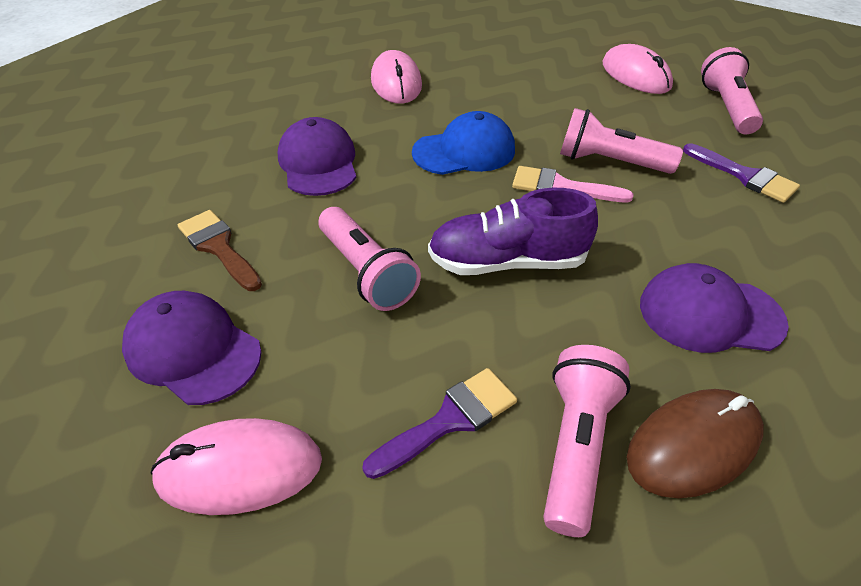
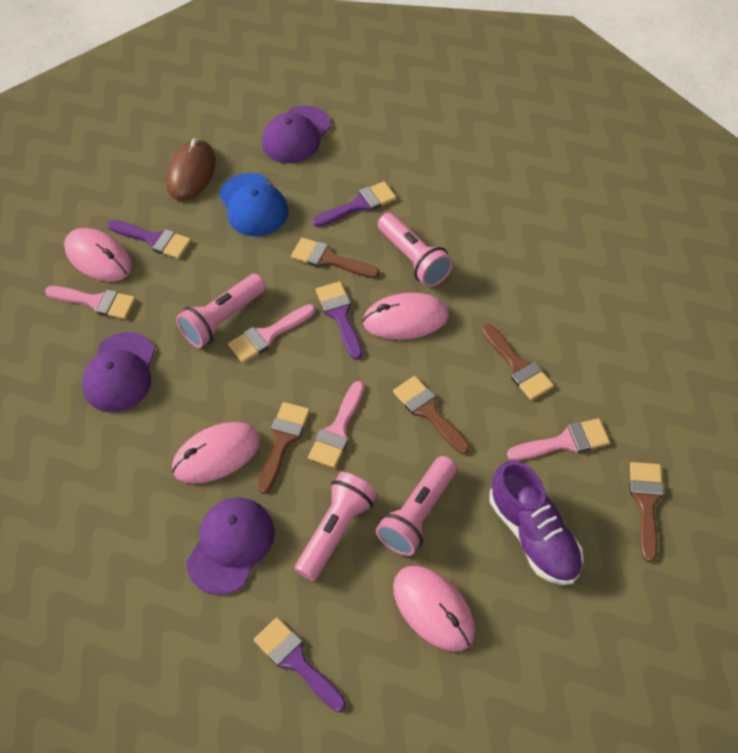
brown brush: 1 -> 5
pink brush: 1 -> 4
pink mouse: 3 -> 4
purple brush: 2 -> 4

